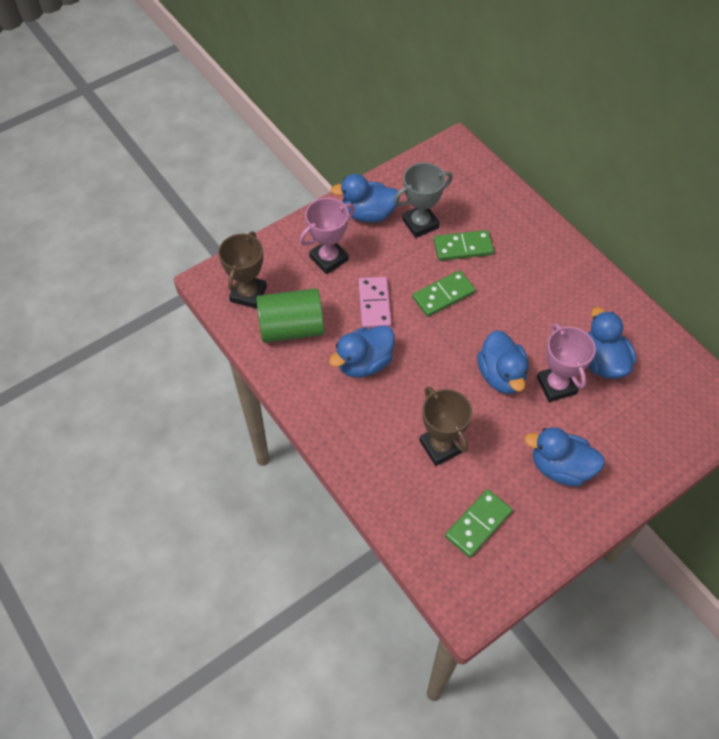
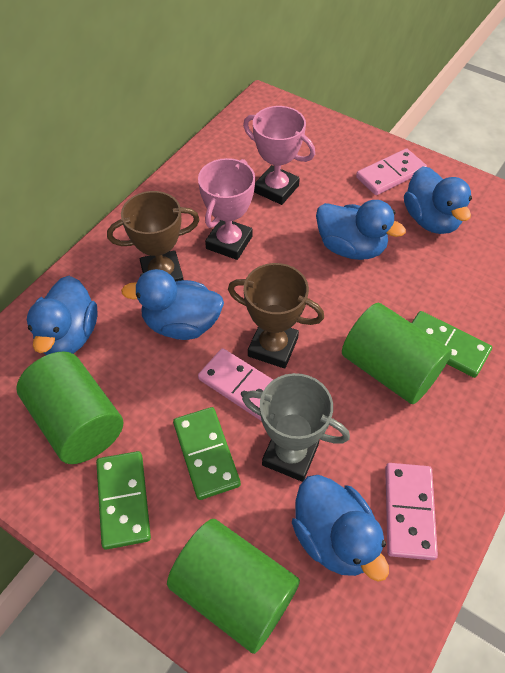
green cylinder: 1 -> 3
pink domino: 1 -> 3

